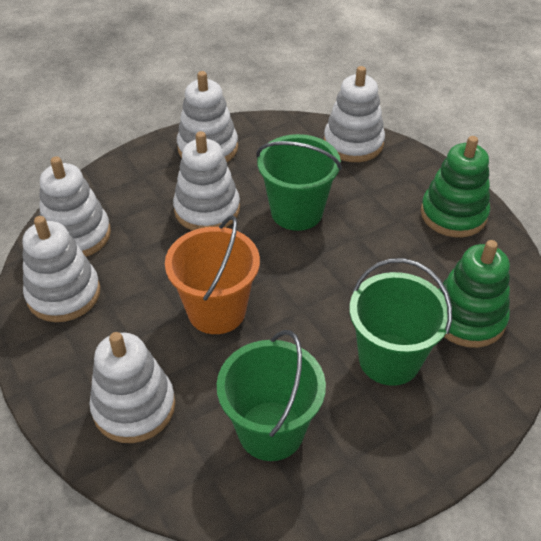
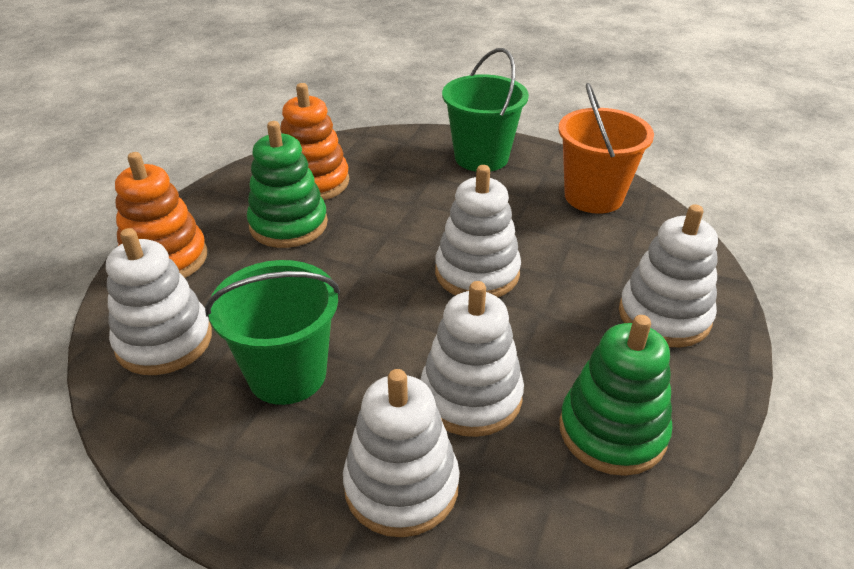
green bucket: 3 -> 2
orange stacking toy: 0 -> 2
white stacking toy: 6 -> 5

